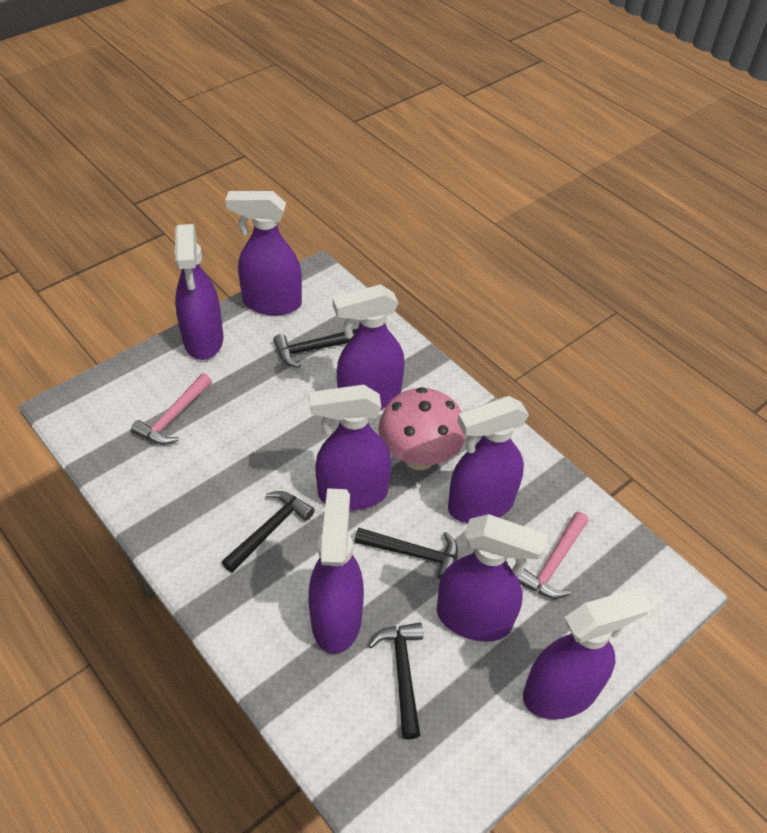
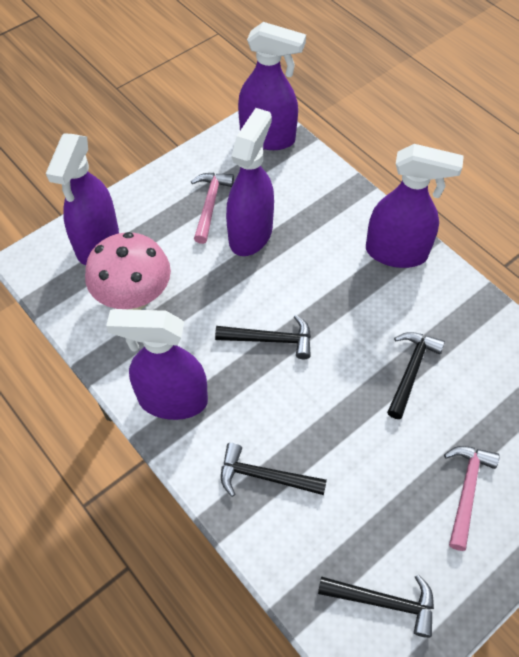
purple spray bottle: 8 -> 5

